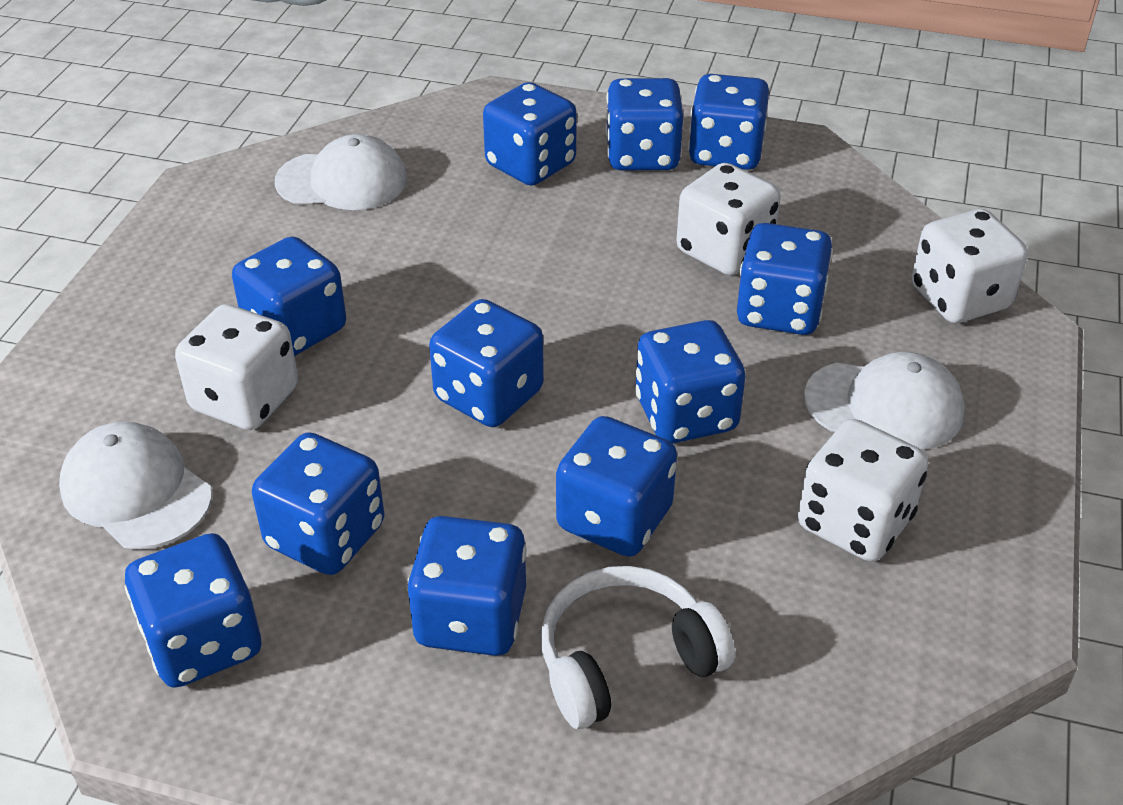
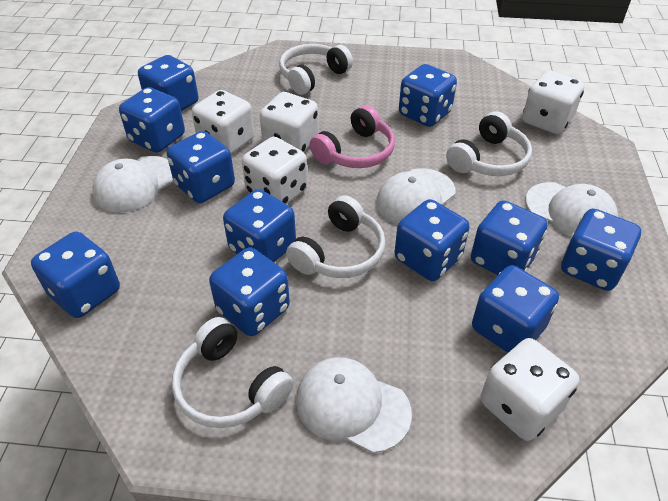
pink headphones: 0 -> 1
white cap: 3 -> 4
white dice: 4 -> 5
white headphones: 1 -> 4

